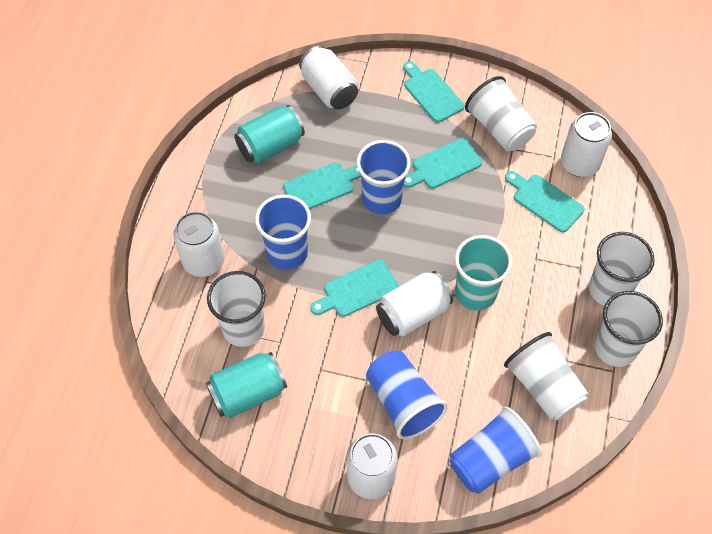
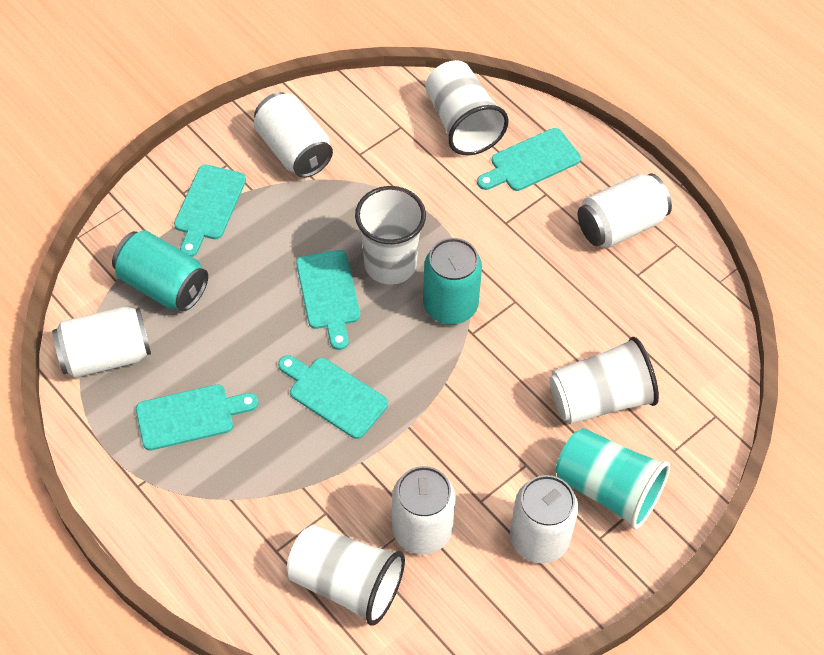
blue cup: 4 -> 0
white cup: 5 -> 4

